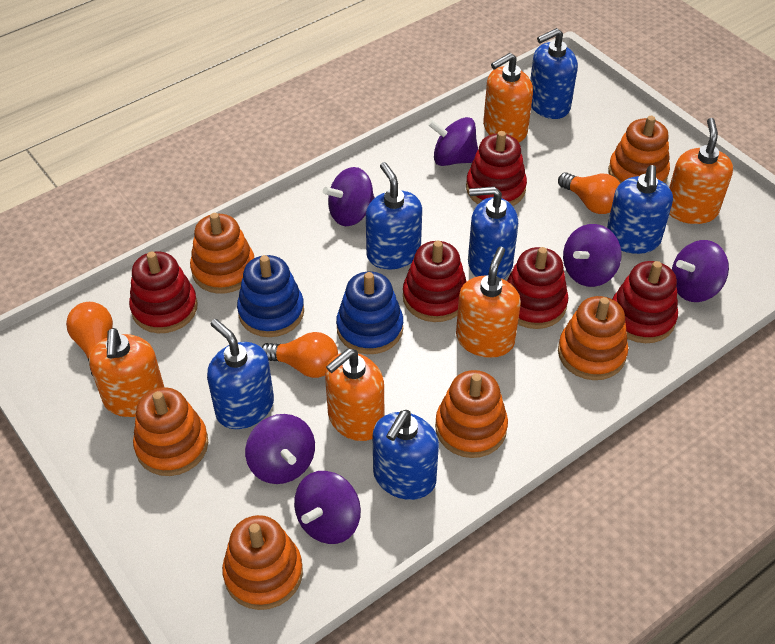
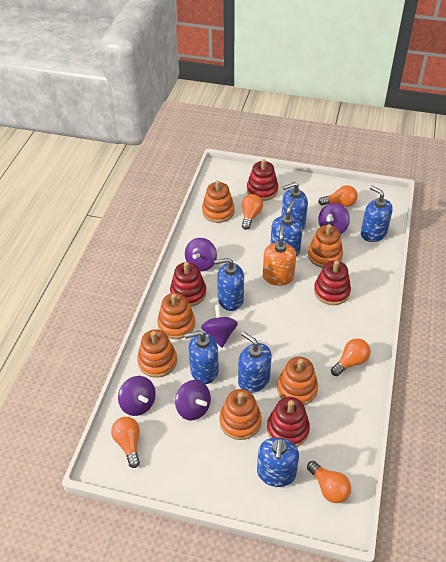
blue soap dispenser: 6 -> 7
blue stacking toy: 2 -> 0
orange light bulb: 3 -> 5
orange soap dispenser: 5 -> 1
purple spinning top: 6 -> 5
red stacking toy: 5 -> 4

